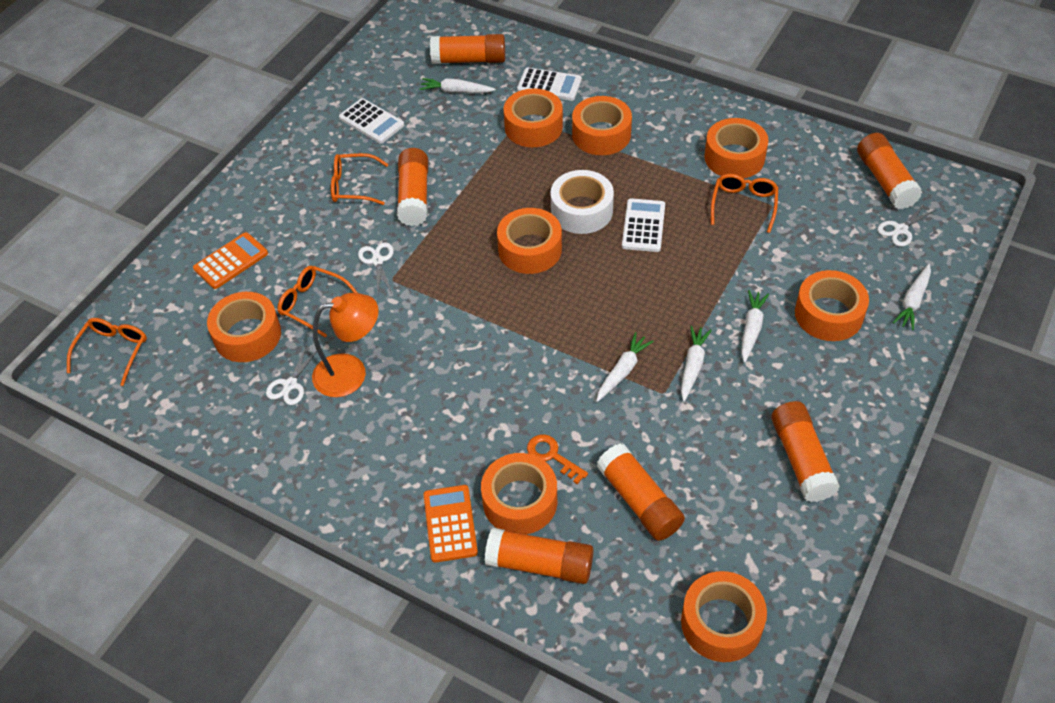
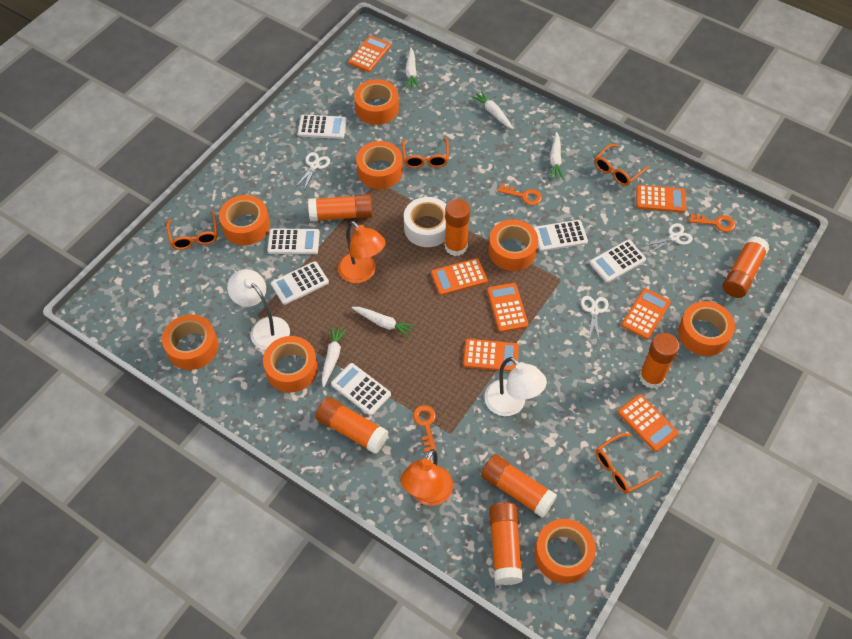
orange calculator: 2 -> 7
orange glue stick: 6 -> 7
orange key: 1 -> 3
orange lamp: 1 -> 2
white calculator: 3 -> 6
white lamp: 0 -> 2

